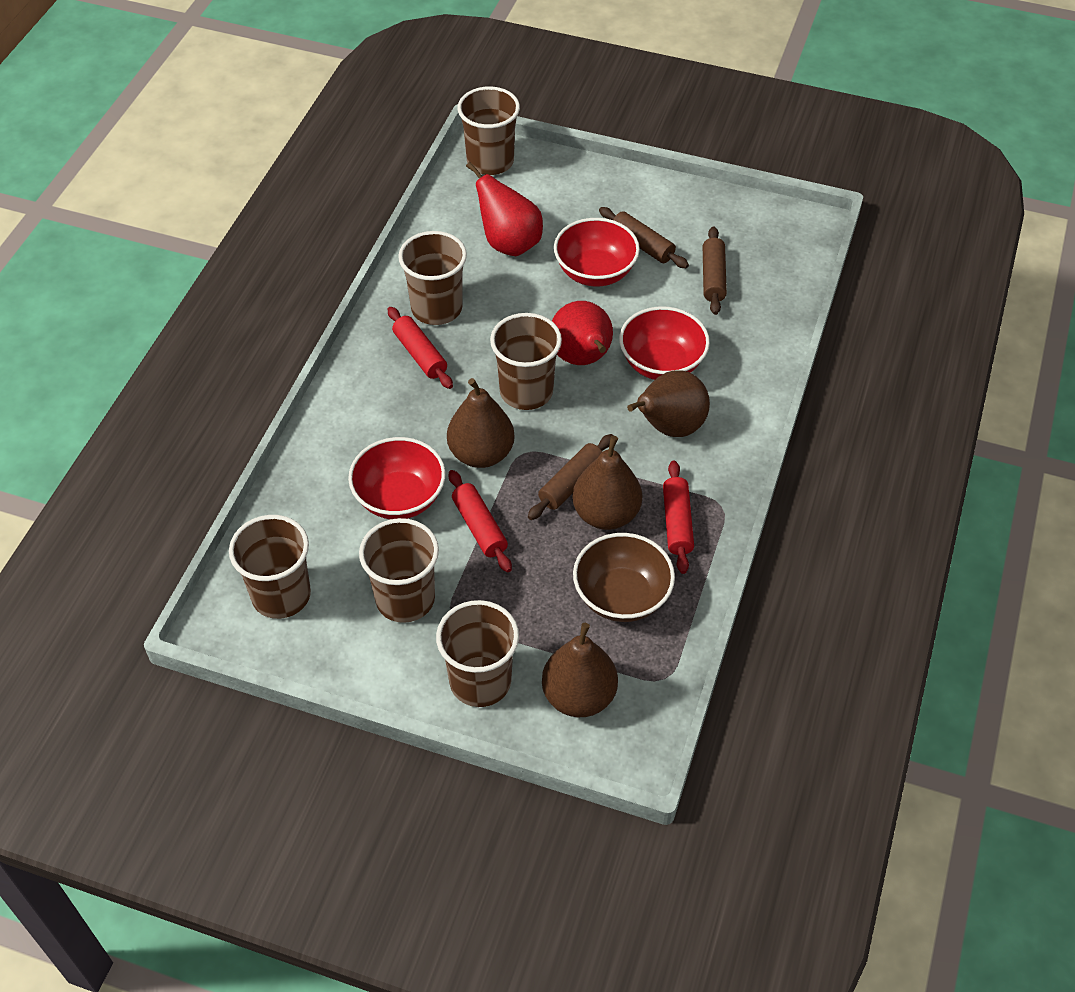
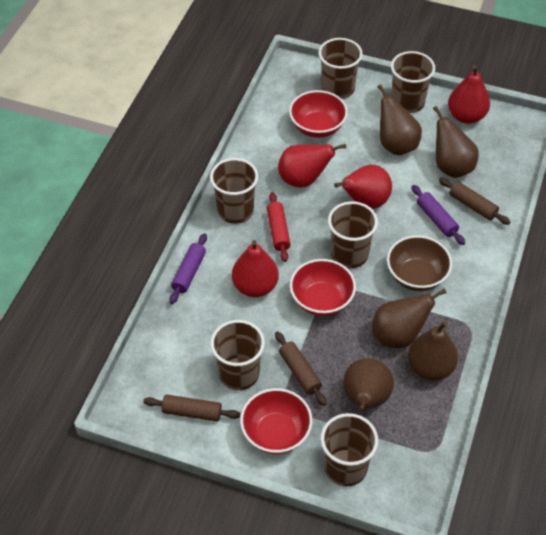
brown pear: 4 -> 5
purple rolling pin: 0 -> 2
red pear: 2 -> 4
red rolling pin: 3 -> 1

